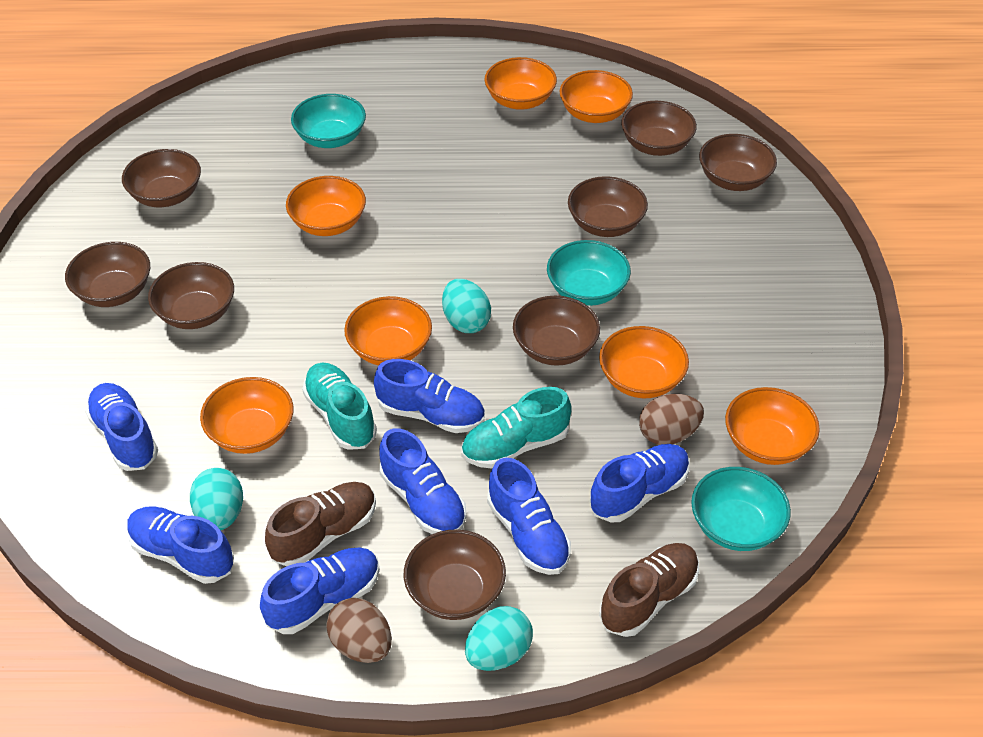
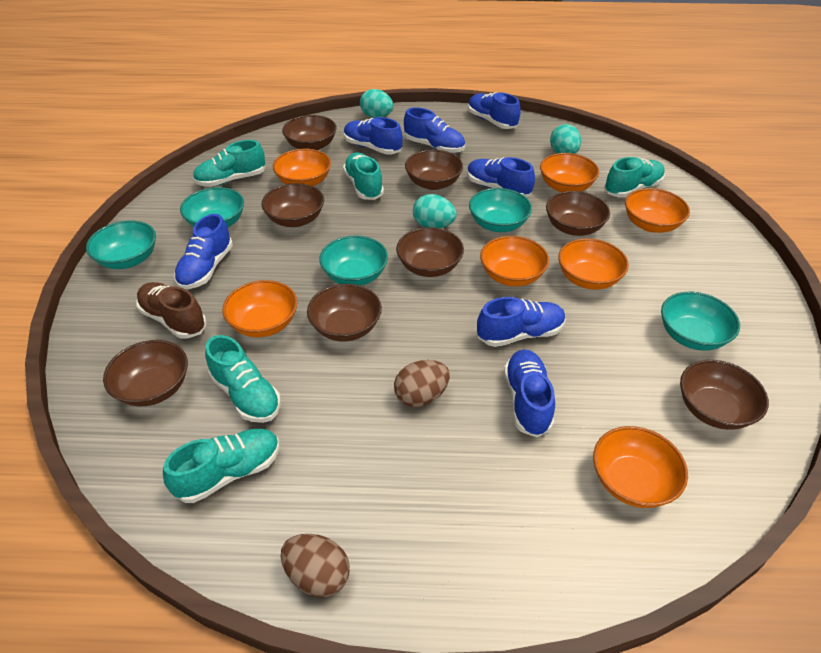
brown shoe: 2 -> 1
turquoise bowl: 3 -> 5
turquoise shoe: 2 -> 5

